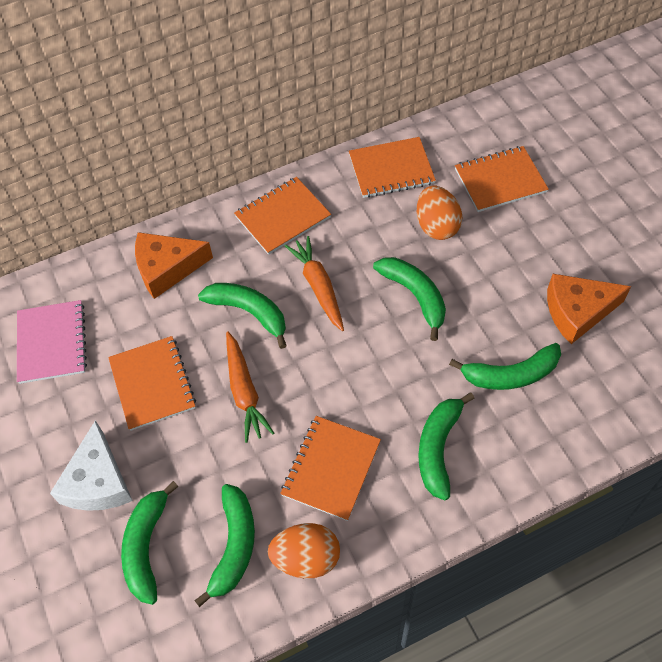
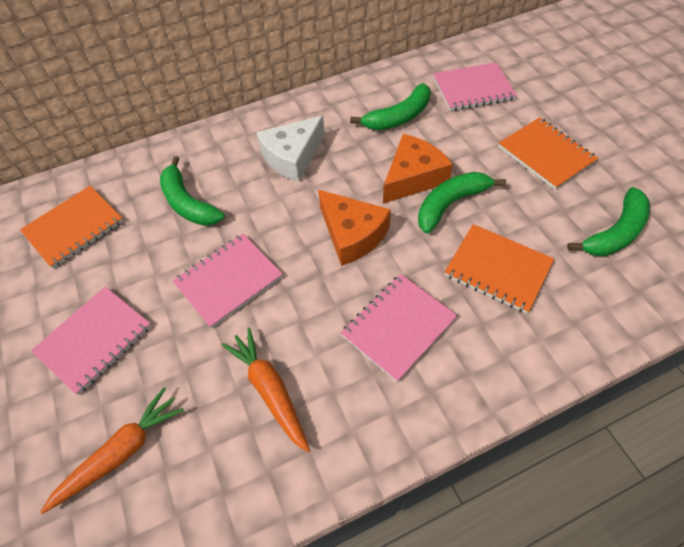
green banana: 6 -> 4
orange egg: 2 -> 0
orange notebook: 5 -> 3
pink notebook: 1 -> 4

